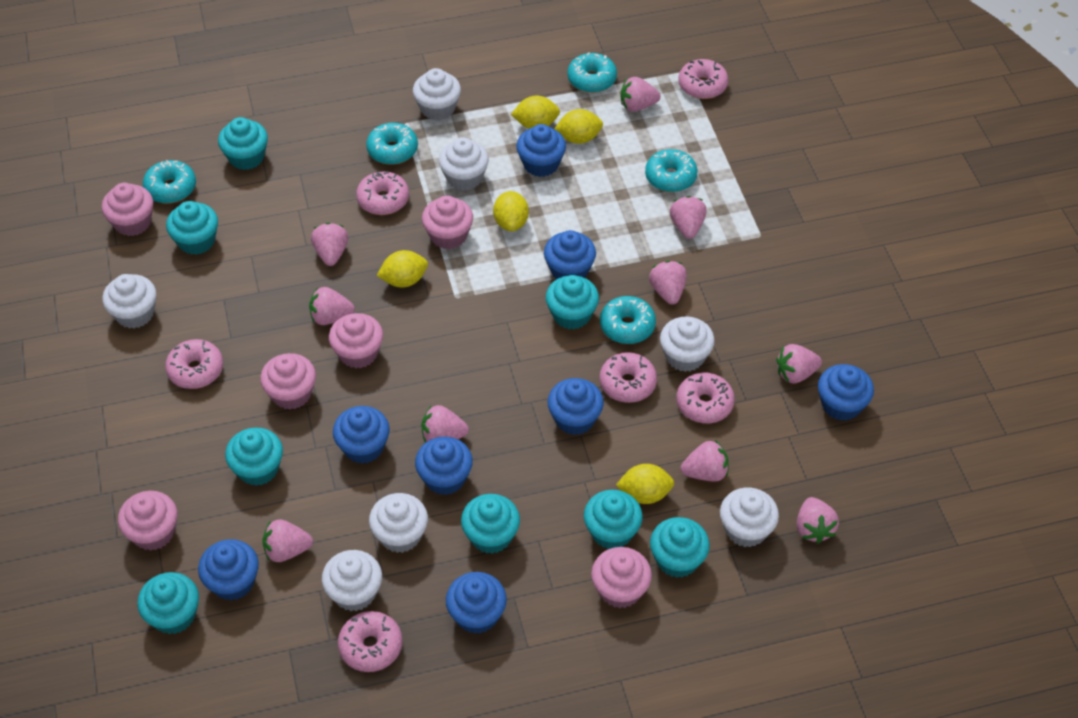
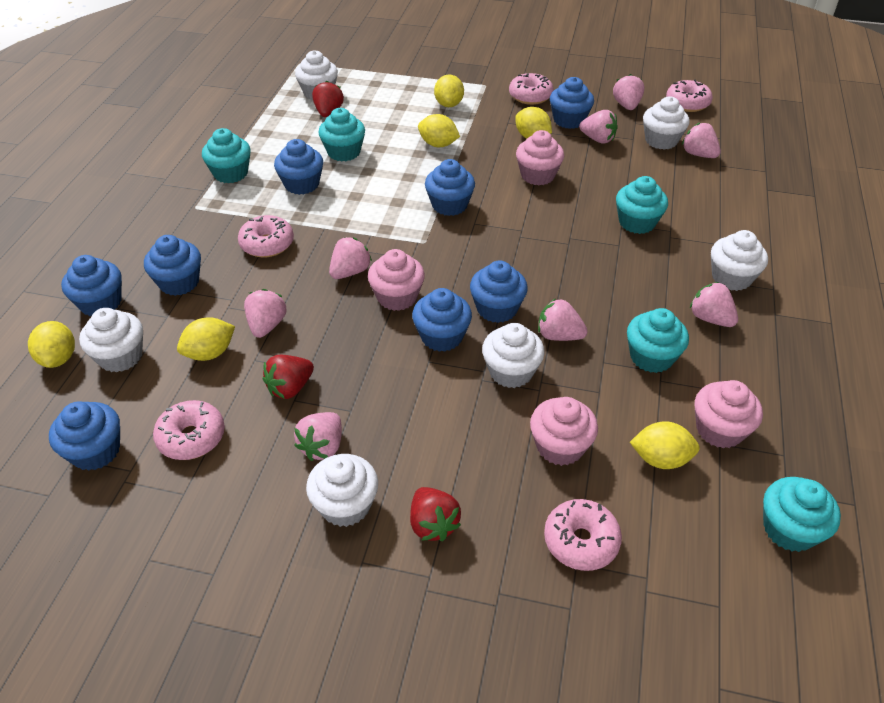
pink cupcake: 6 -> 4
pink donut: 6 -> 5
pink strawberry: 10 -> 8
red strawberry: 0 -> 3
turquoise cupcake: 8 -> 5
turquoise donut: 5 -> 0
white cupcake: 7 -> 6
yellow lemon: 5 -> 6

